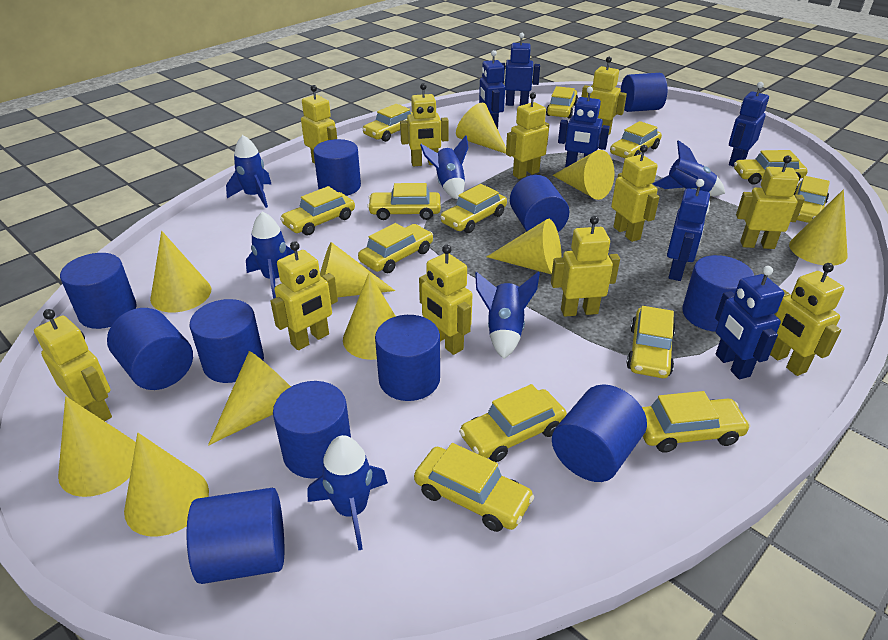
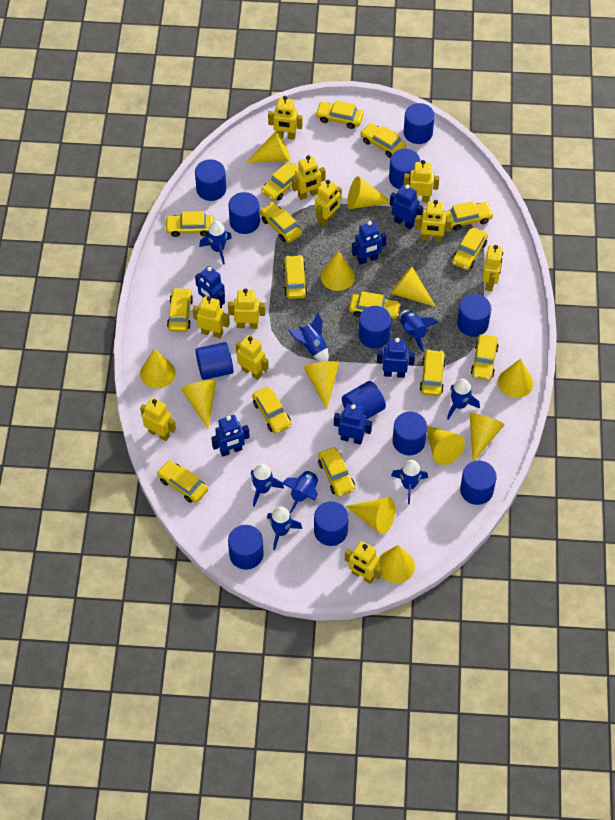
blue cylinder: 11 -> 12
blue rocket: 6 -> 8
yellow car: 13 -> 15
yellow cone: 10 -> 12

